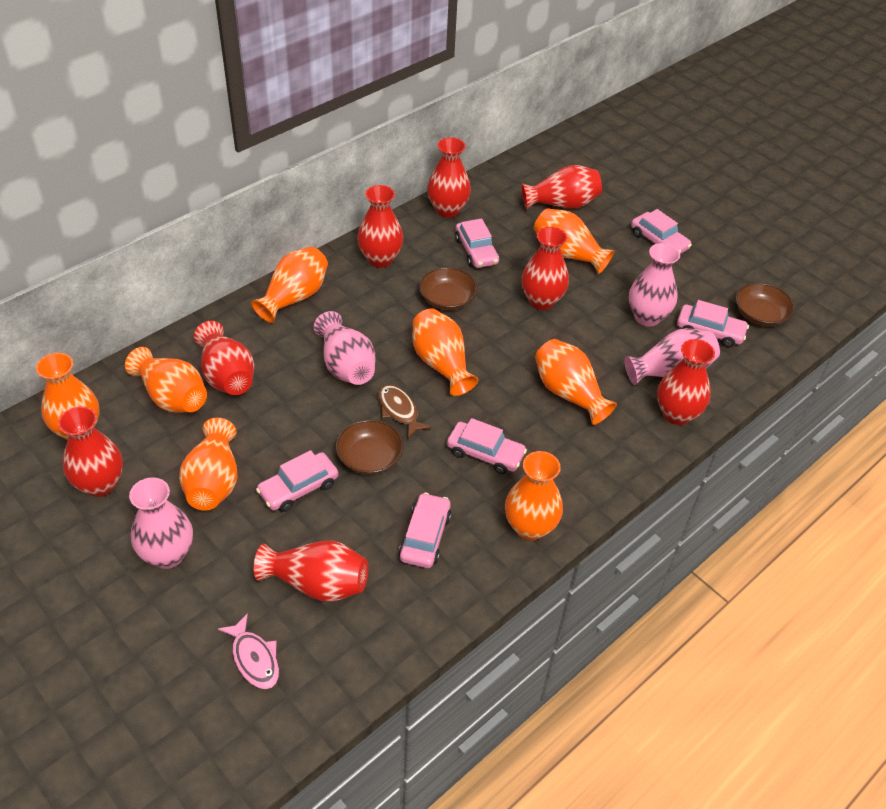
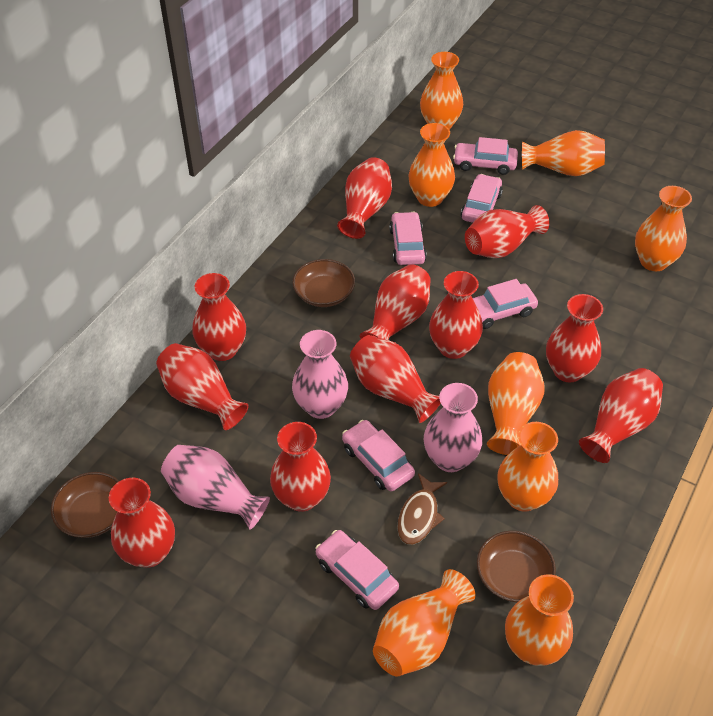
pink fish: 1 -> 0
pink vase: 4 -> 3
red vase: 8 -> 11

